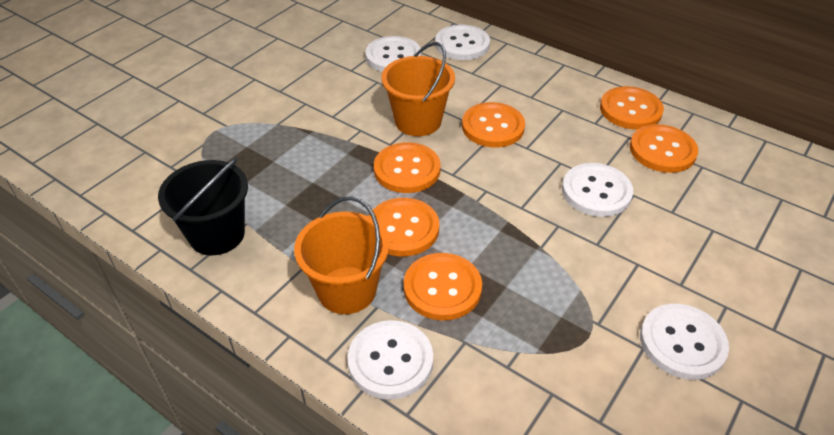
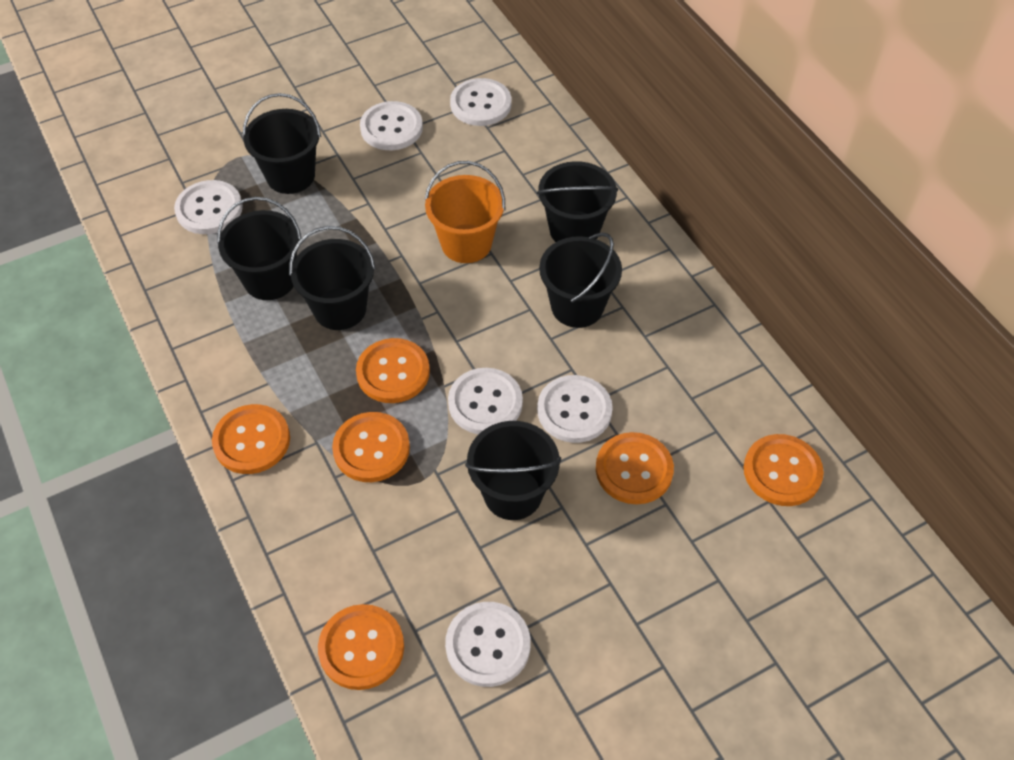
black bucket: 1 -> 6
orange bucket: 2 -> 1
white button: 5 -> 6

